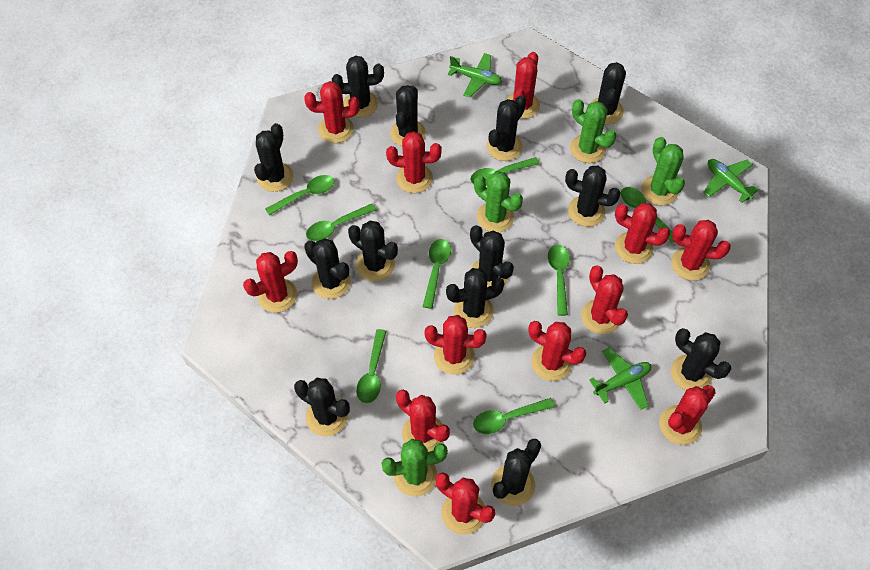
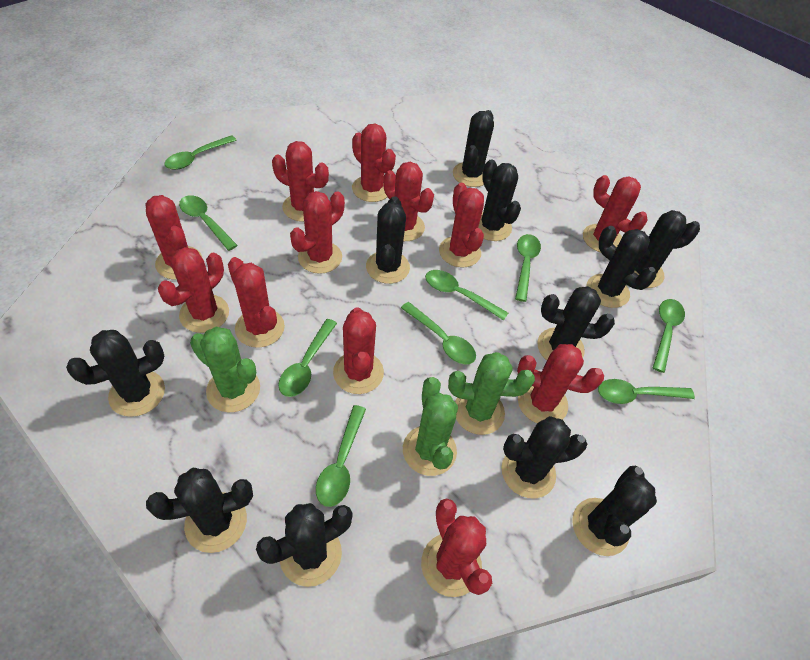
black cactus: 13 -> 11
green cactus: 4 -> 3
green plane: 3 -> 0
green spoon: 8 -> 9

